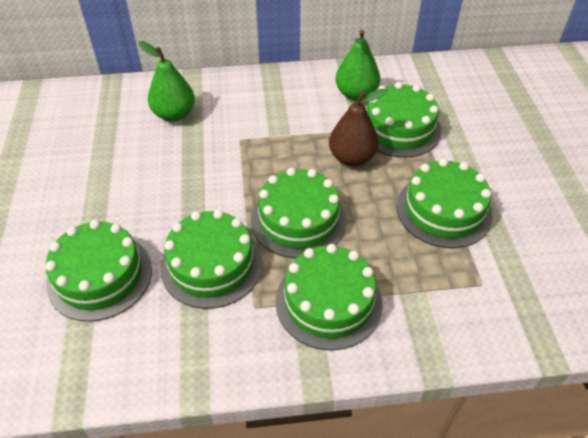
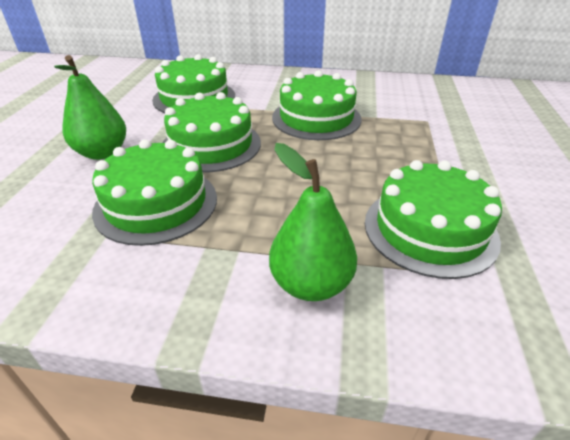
brown pear: 1 -> 0
green cake: 6 -> 5

